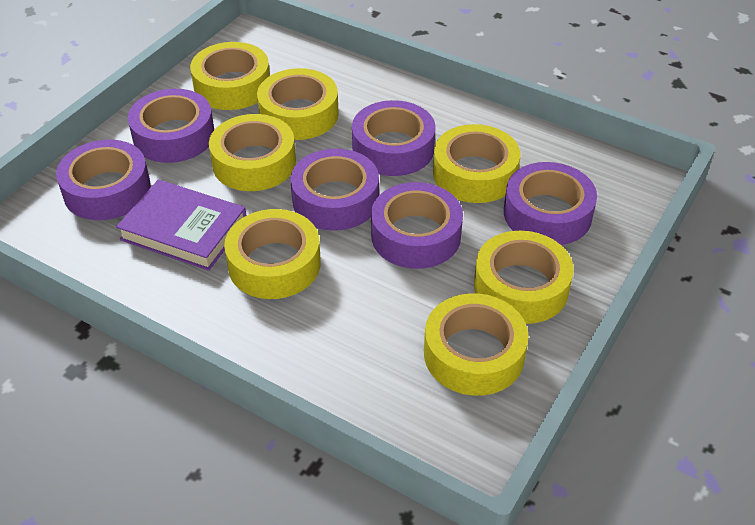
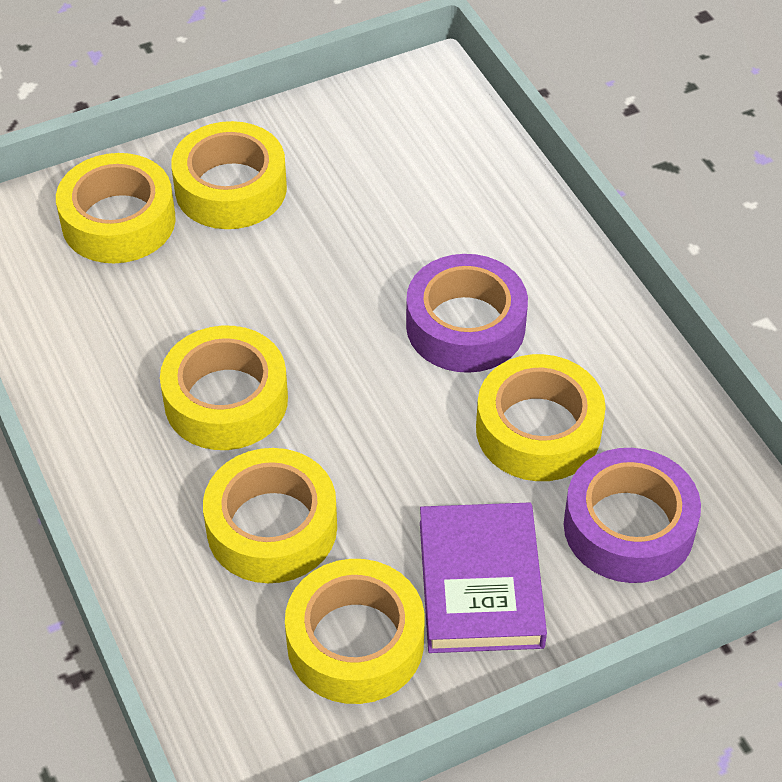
purple tape: 6 -> 2
yellow tape: 7 -> 6

